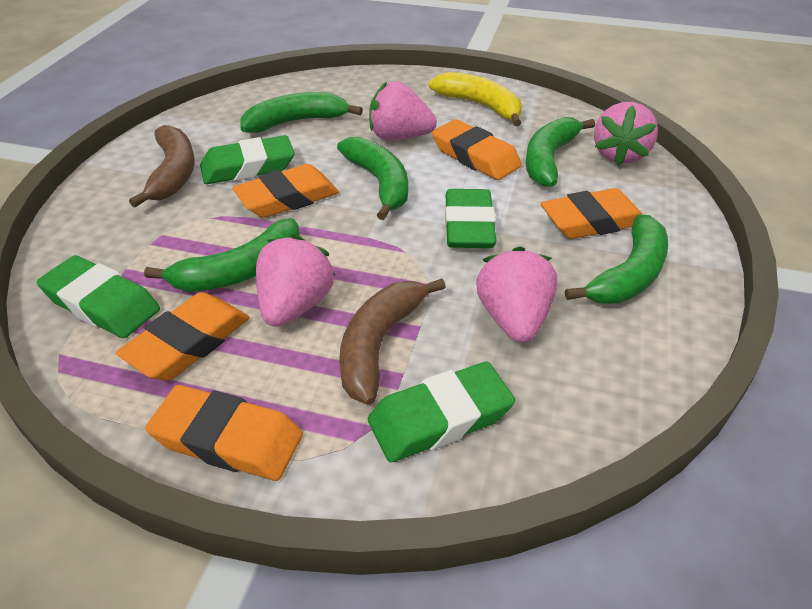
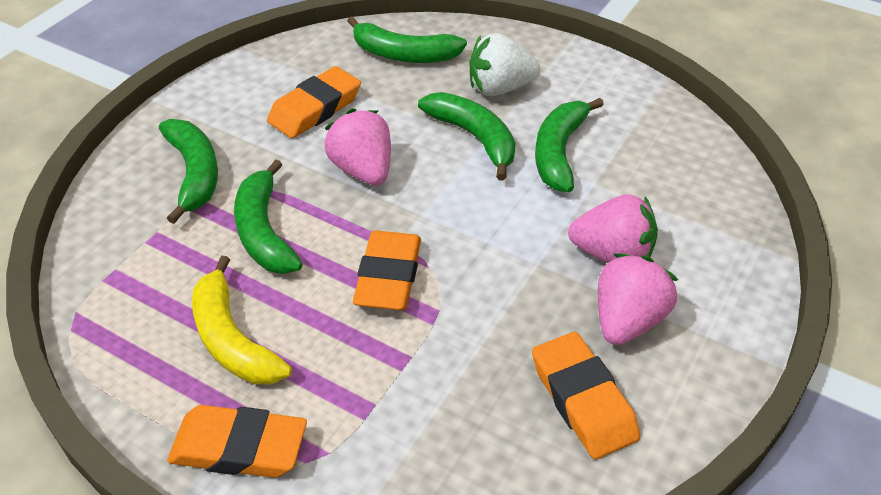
brown banana: 2 -> 0
green eraser: 4 -> 0
orange eraser: 5 -> 4
pink strawberry: 4 -> 3
white strawberry: 0 -> 1

